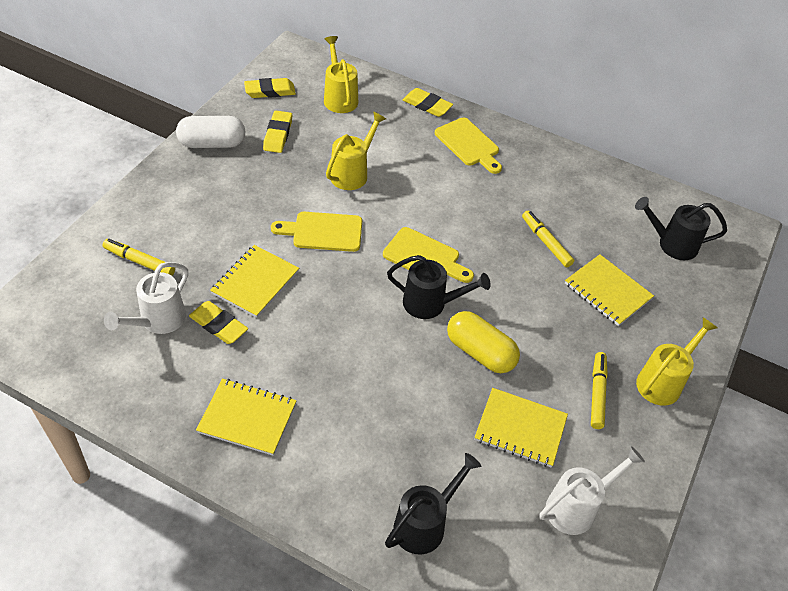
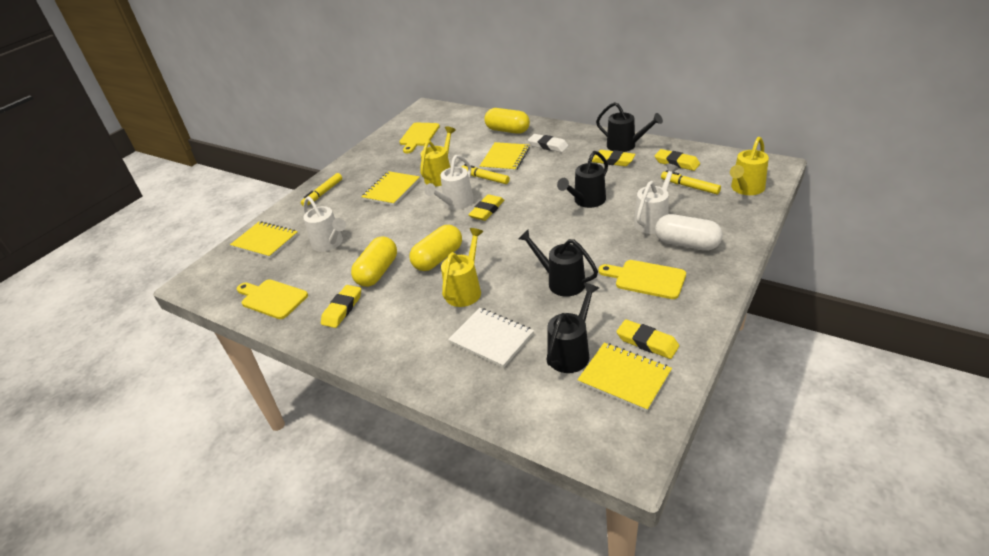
black watering can: 3 -> 4
white eraser: 0 -> 1
white notebook: 0 -> 1
white watering can: 2 -> 3
yellow capsule: 1 -> 3
yellow eraser: 4 -> 5

